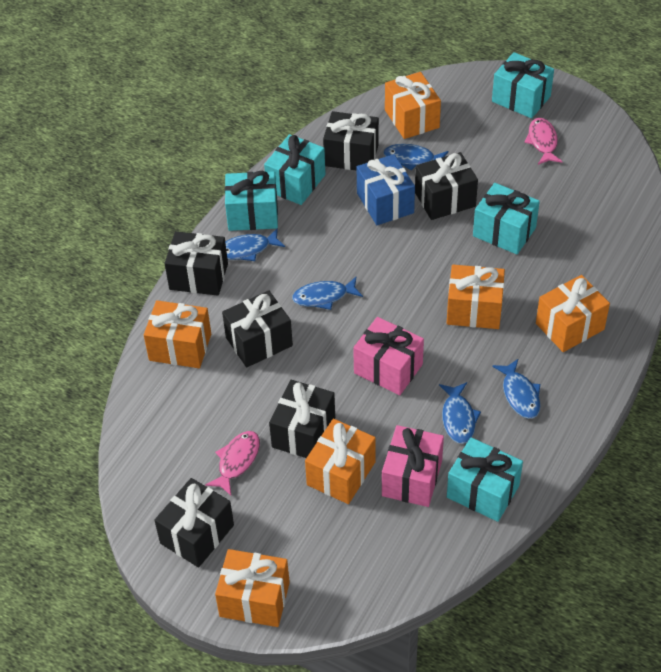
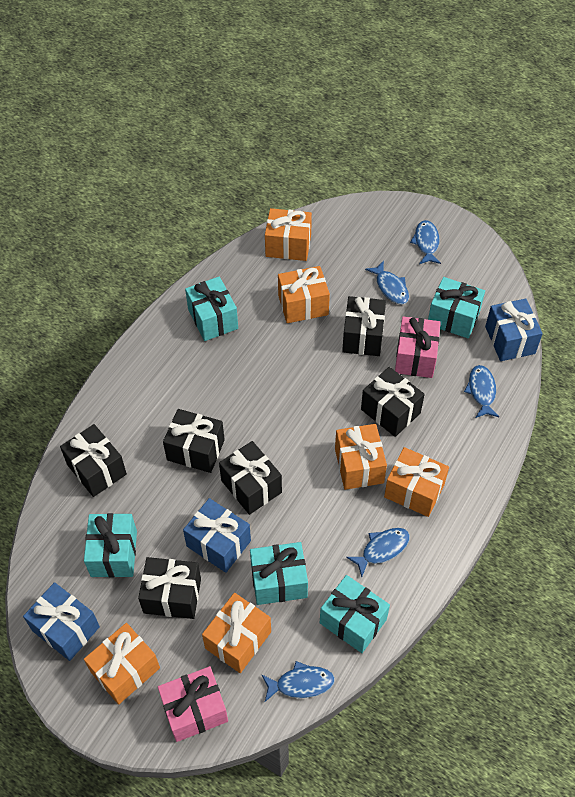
blue gift: 1 -> 3
pink fish: 2 -> 0

